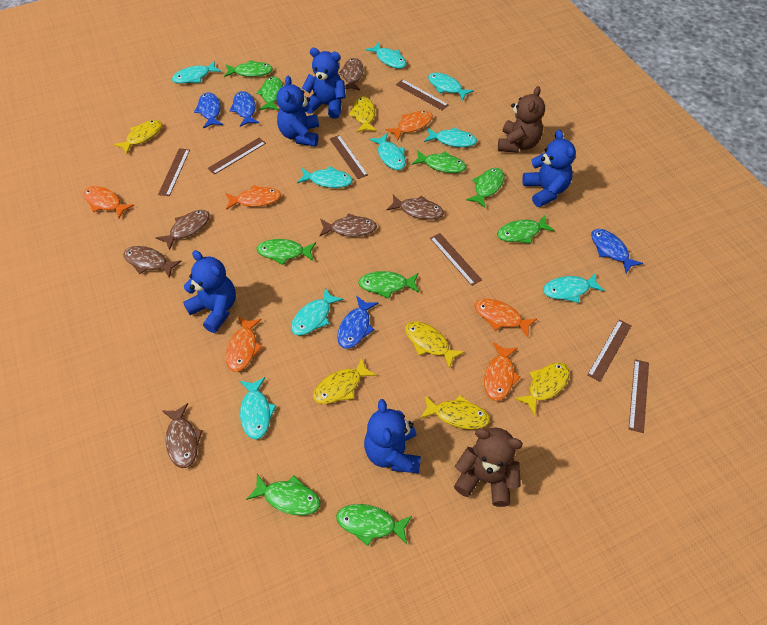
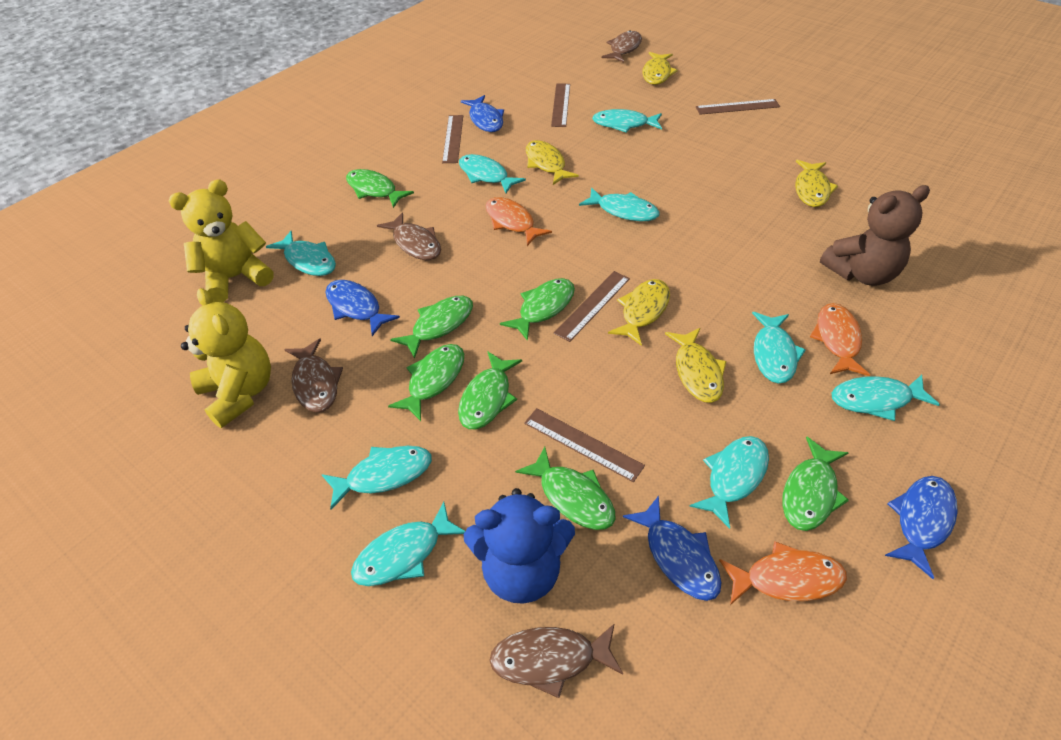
blue teddy bear: 5 -> 1
brown fish: 6 -> 4
brown ruler: 7 -> 5
brown teddy bear: 2 -> 1
green fish: 9 -> 7
orange fish: 6 -> 3
yellow fish: 6 -> 5
yellow teddy bear: 0 -> 2

